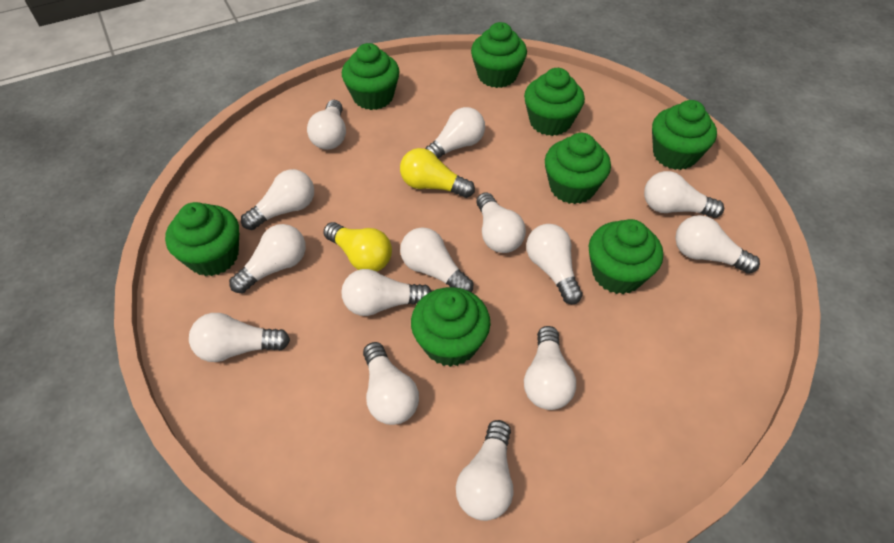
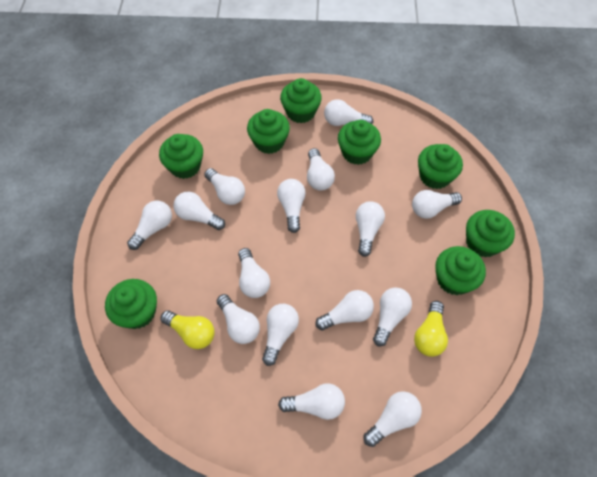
white light bulb: 14 -> 15

